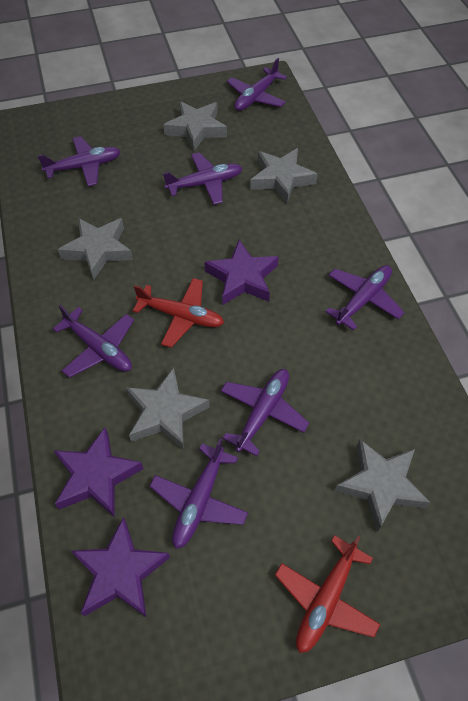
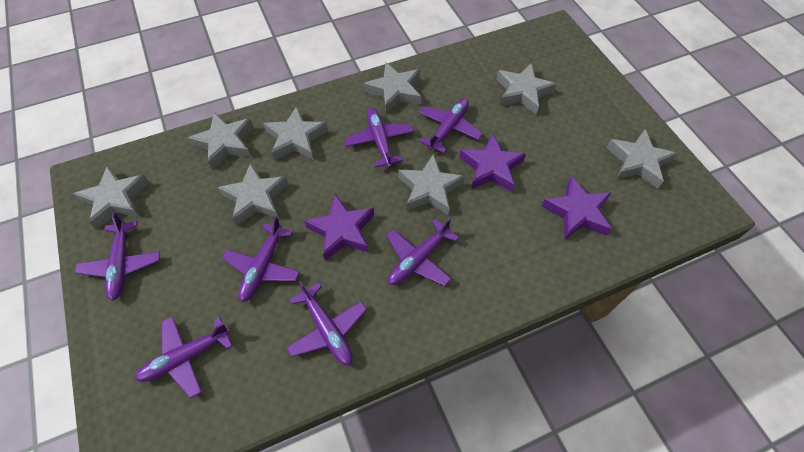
grey star: 5 -> 8
red plane: 2 -> 0

